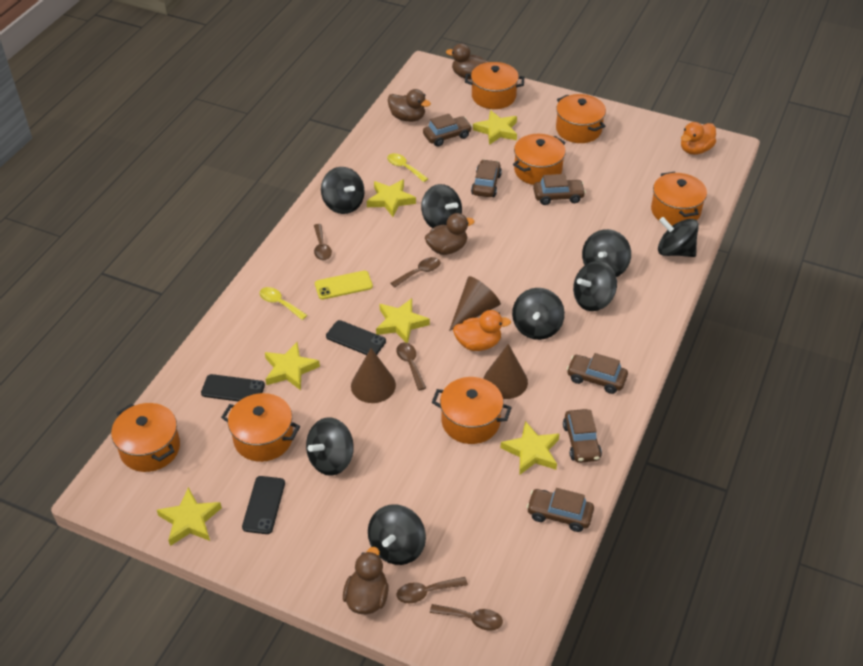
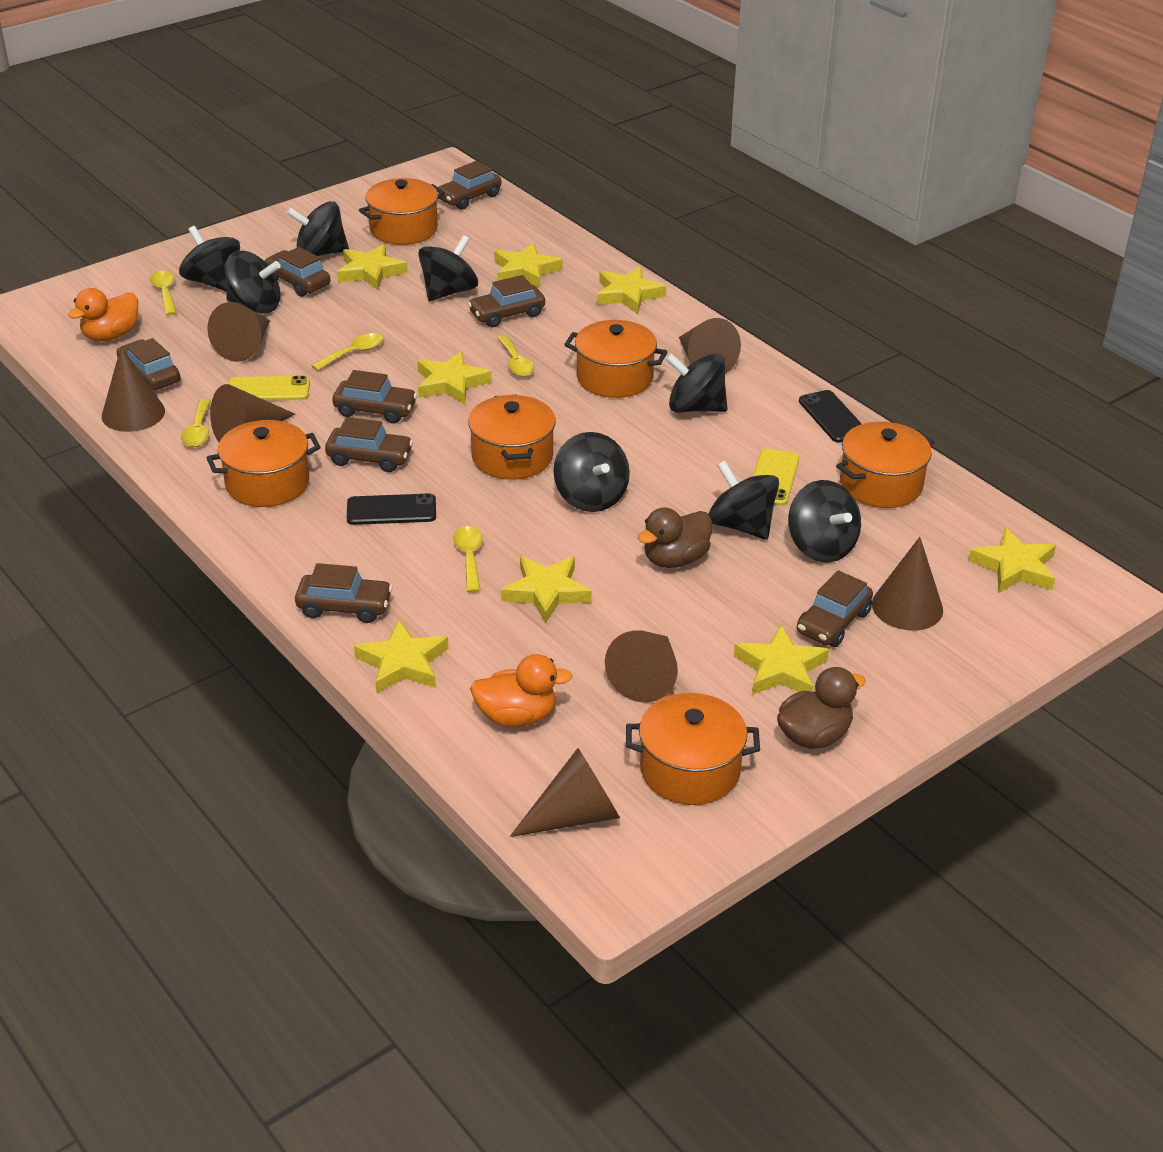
black phone: 3 -> 2
brown car: 6 -> 8
brown cone: 3 -> 7
brown duck: 4 -> 2
brown spoon: 5 -> 0
orange pot: 7 -> 6
yellow phone: 1 -> 2
yellow spoon: 2 -> 5
yellow star: 6 -> 8

